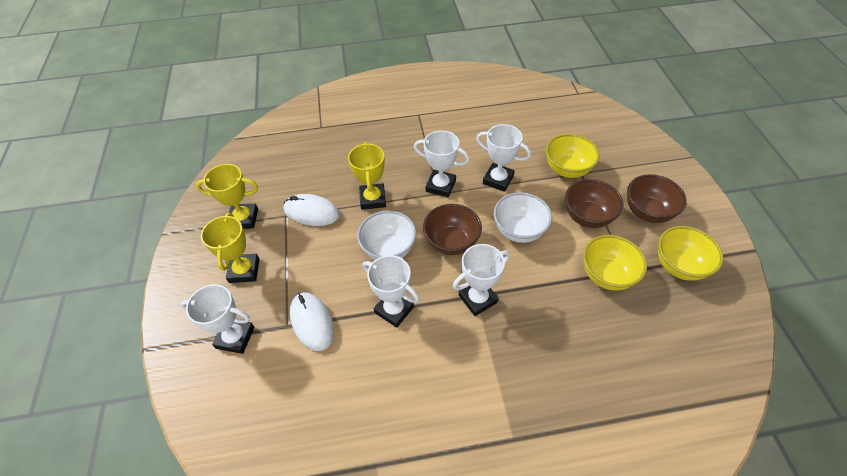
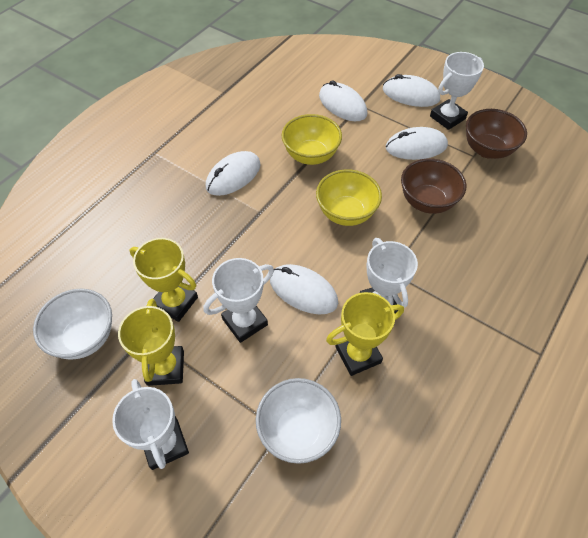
brown bowl: 3 -> 2
white mouse: 2 -> 5
white trophy: 5 -> 4
yellow bowl: 3 -> 2

